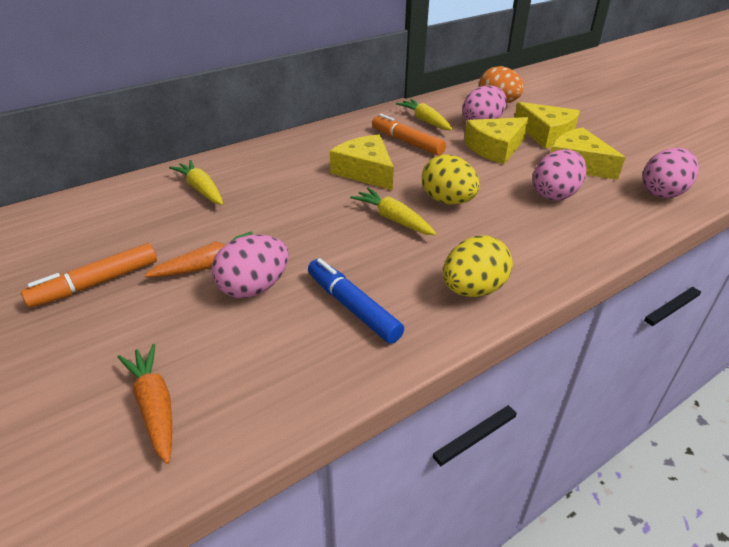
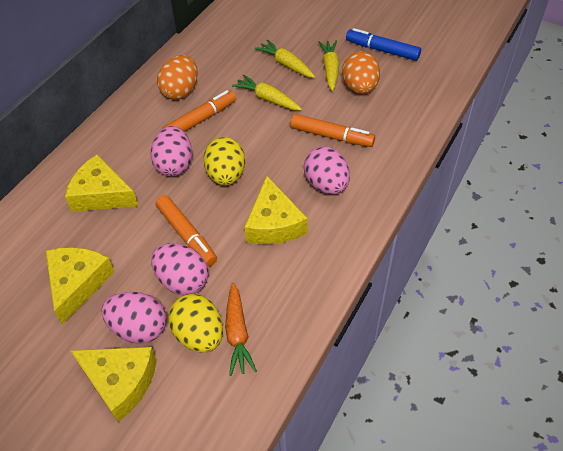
orange carrot: 2 -> 1
orange egg: 1 -> 2
orange marker: 2 -> 3

